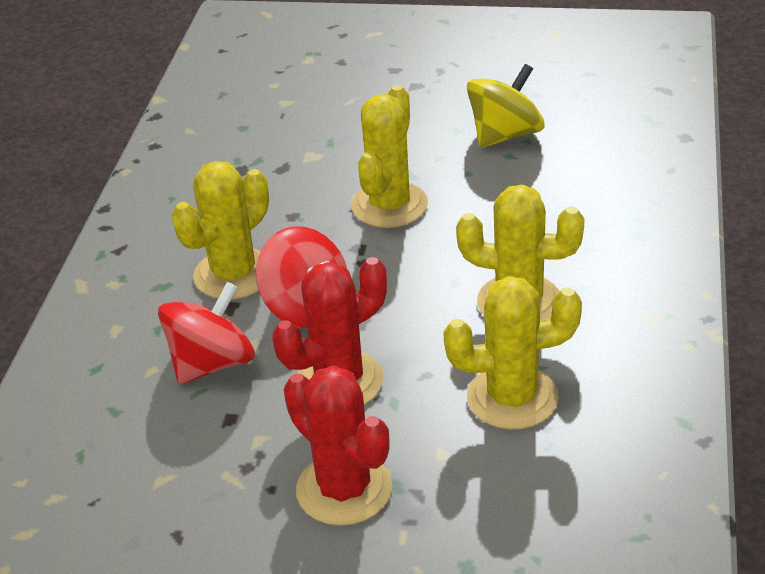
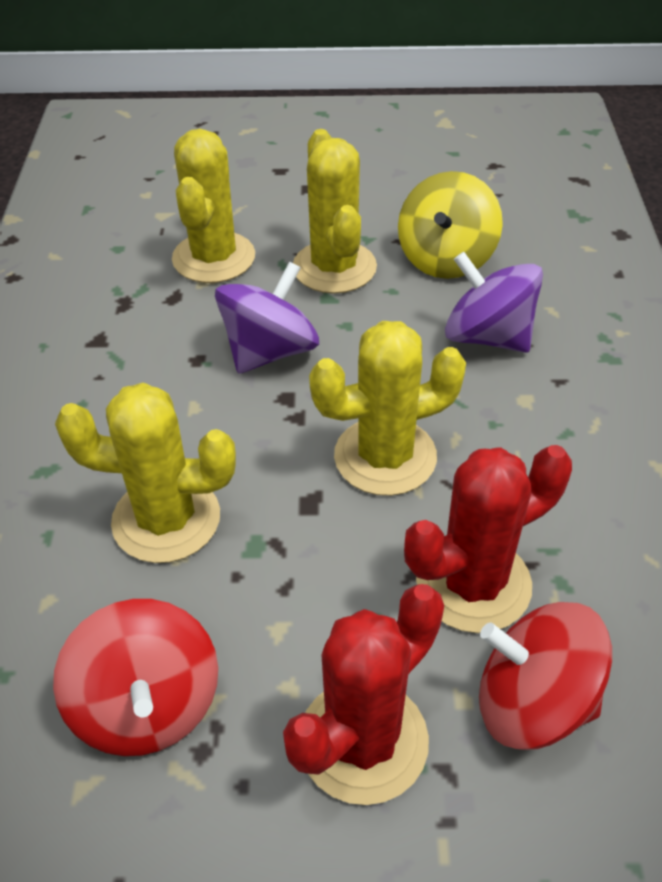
purple spinning top: 0 -> 2

